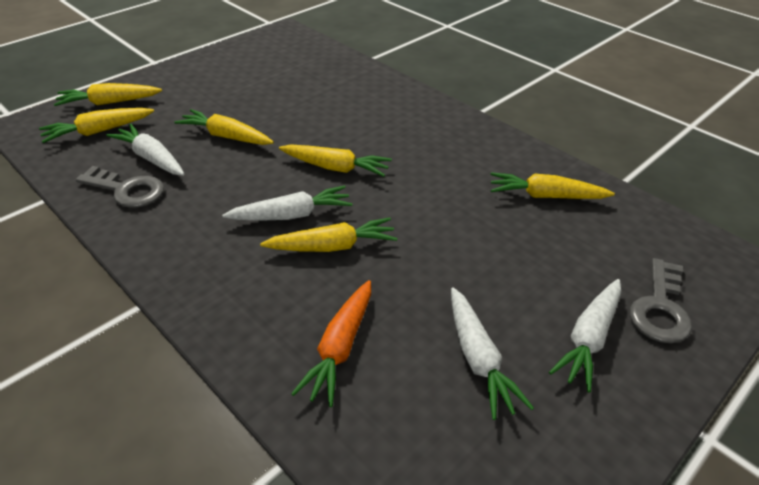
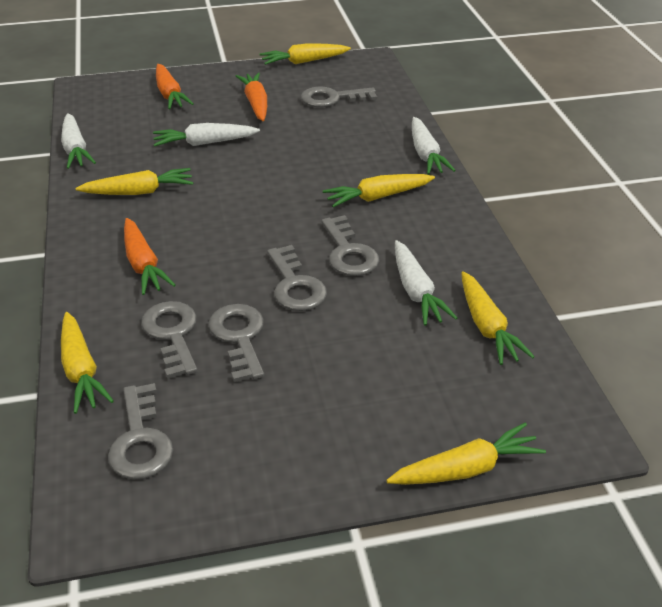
grey key: 2 -> 6
orange carrot: 1 -> 3

